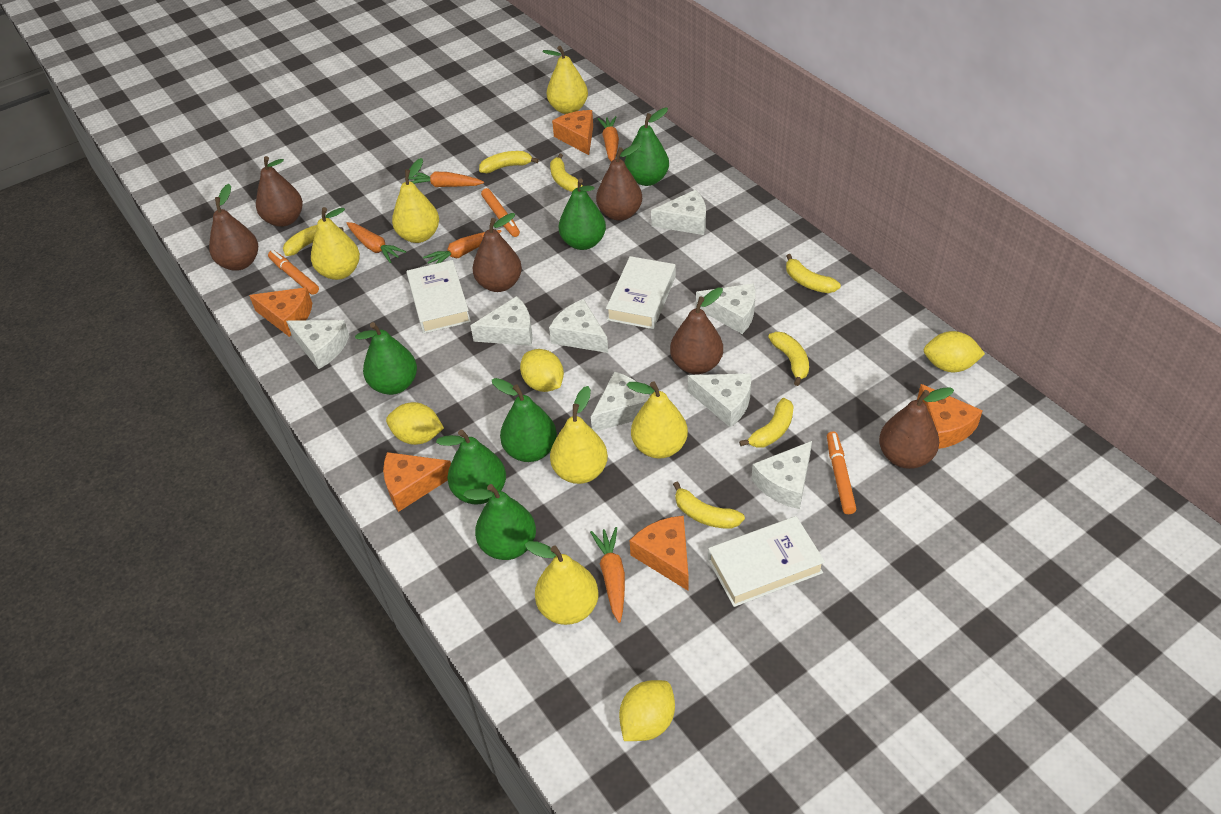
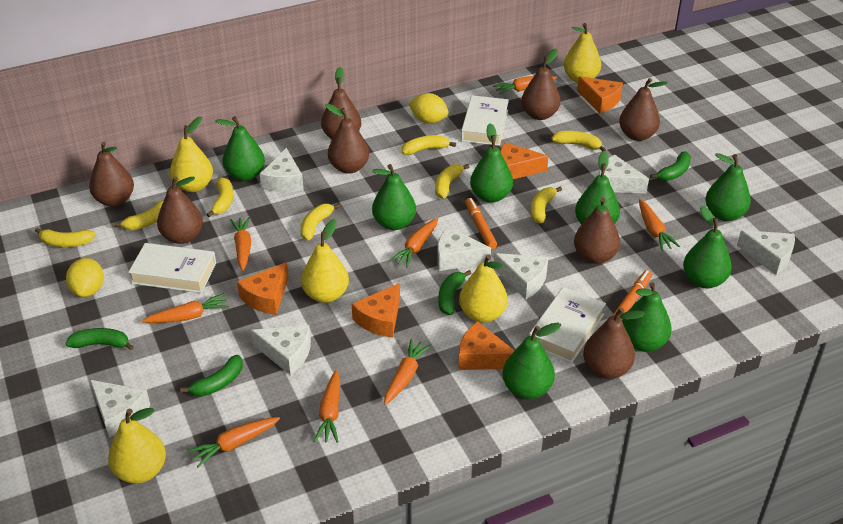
brown pear: 6 -> 8
green banana: 0 -> 4
green pear: 6 -> 8
orange carrot: 5 -> 8
orange marker: 3 -> 2
white cheese: 8 -> 7
yellow banana: 7 -> 8
yellow lemon: 4 -> 2
yellow pear: 6 -> 5

